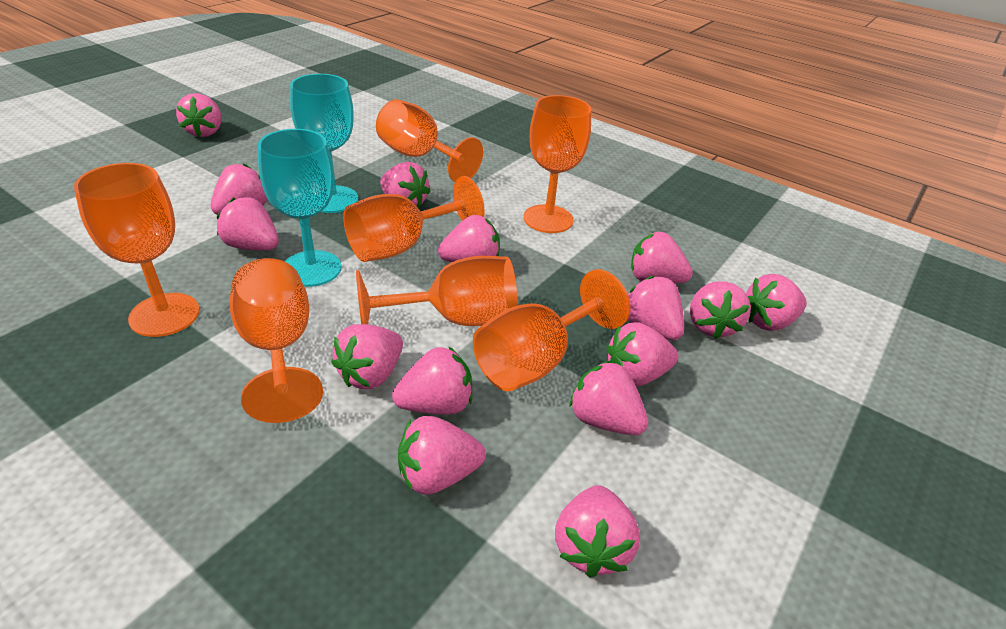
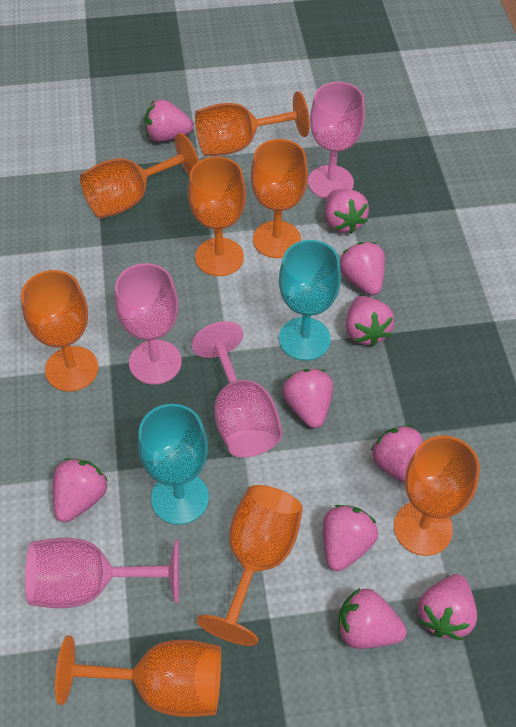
orange goblet: 7 -> 8
pink goblet: 0 -> 4
pink strawberry: 15 -> 10

